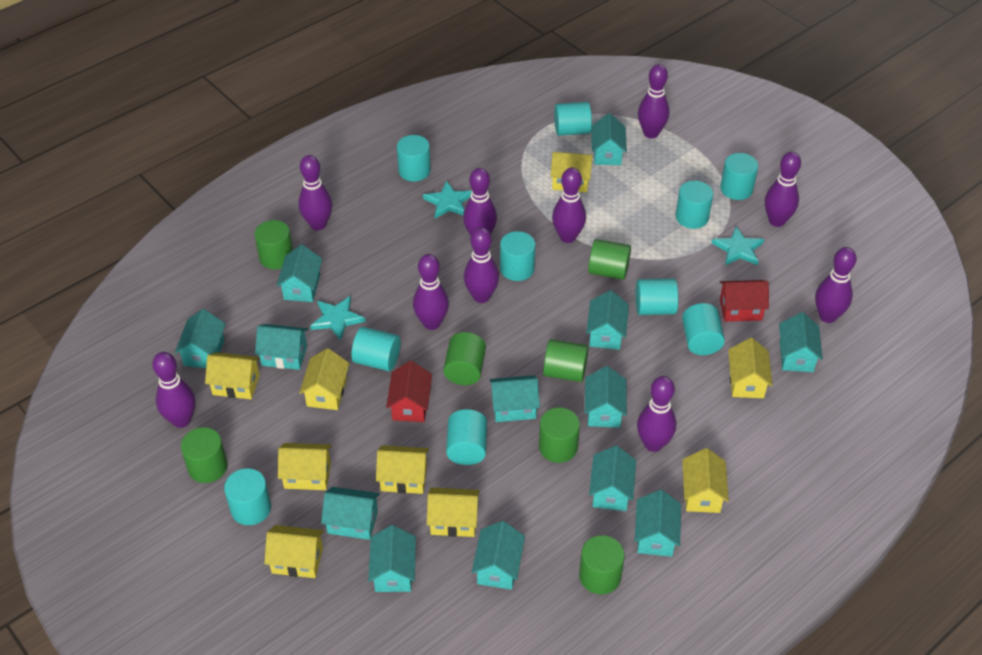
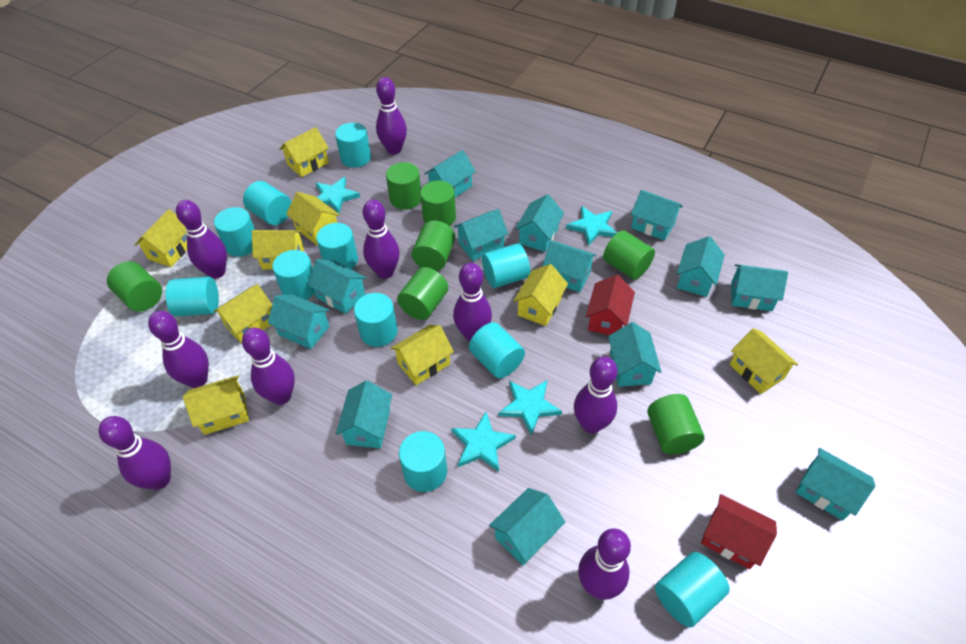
purple bowling pin: 10 -> 9
turquoise cylinder: 10 -> 11
turquoise star: 3 -> 4

